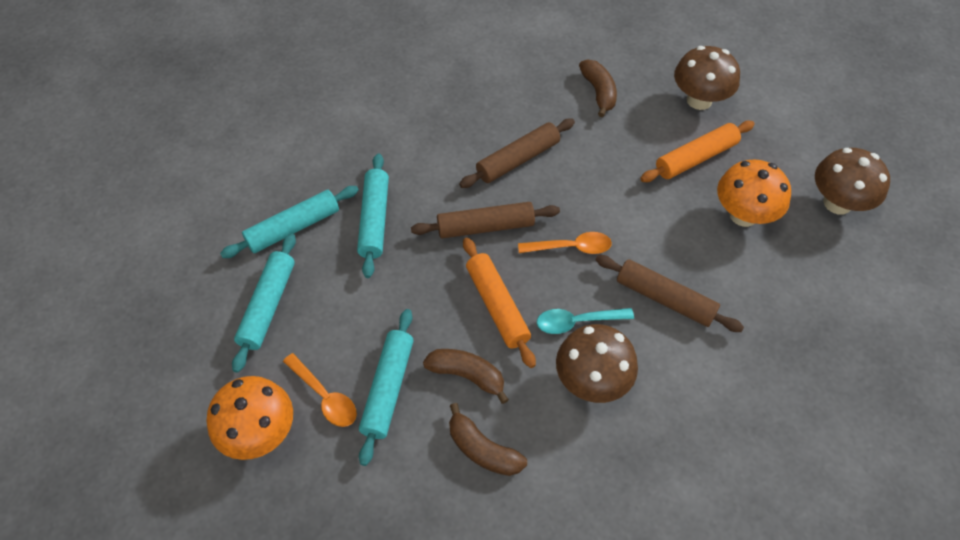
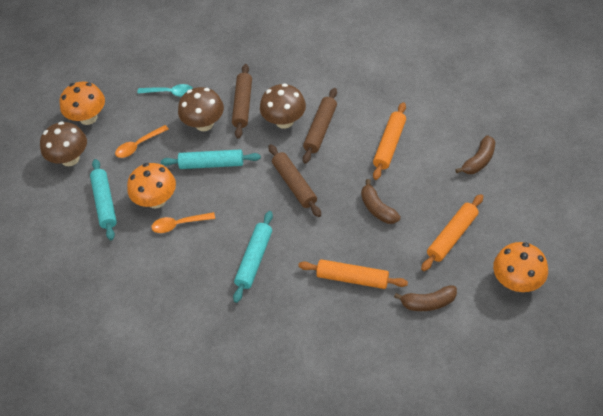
orange mushroom: 2 -> 3
orange rolling pin: 2 -> 3
turquoise rolling pin: 4 -> 3

